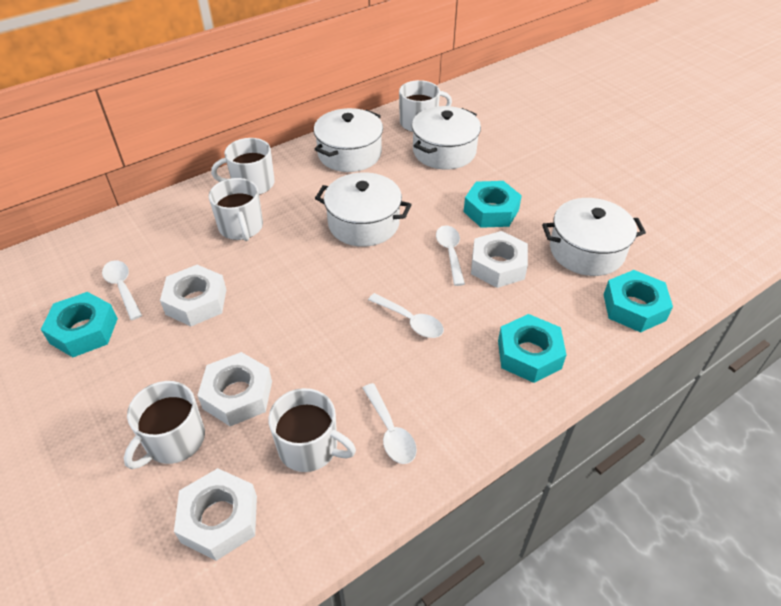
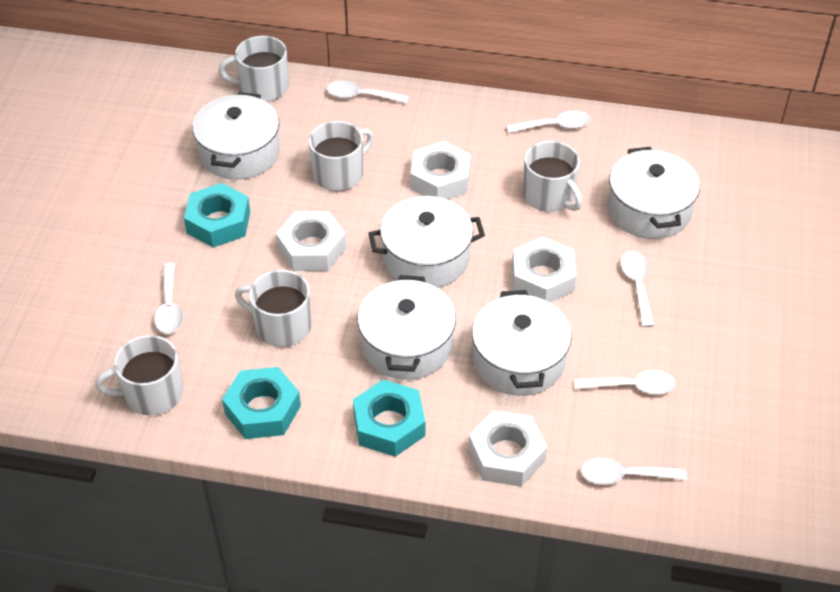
turquoise nut: 4 -> 3
white pot: 4 -> 5
white spoon: 4 -> 6

